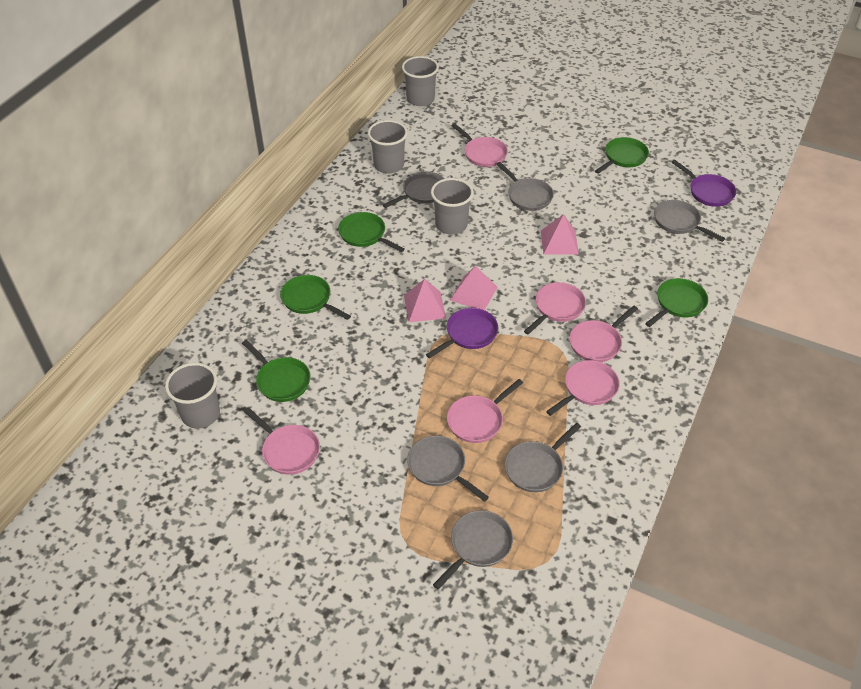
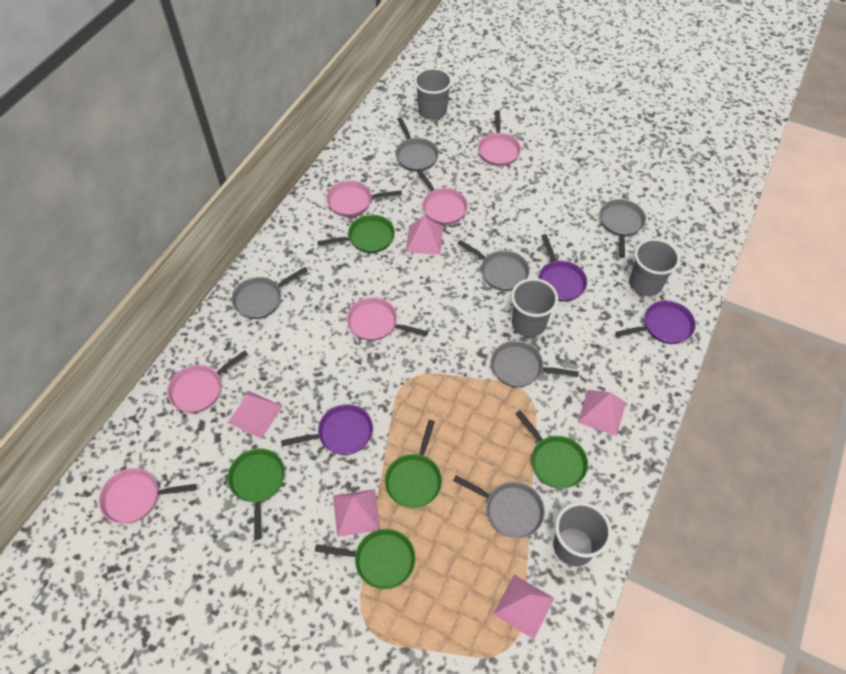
pink pyramid: 3 -> 5
purple pan: 2 -> 3

